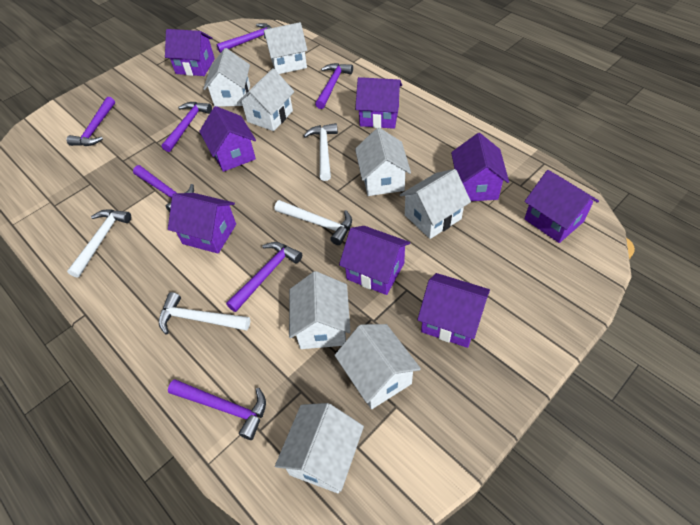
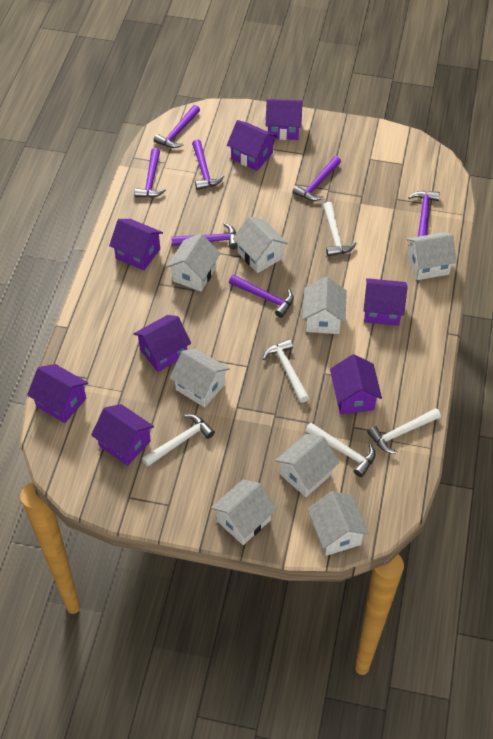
white hammer: 4 -> 5

